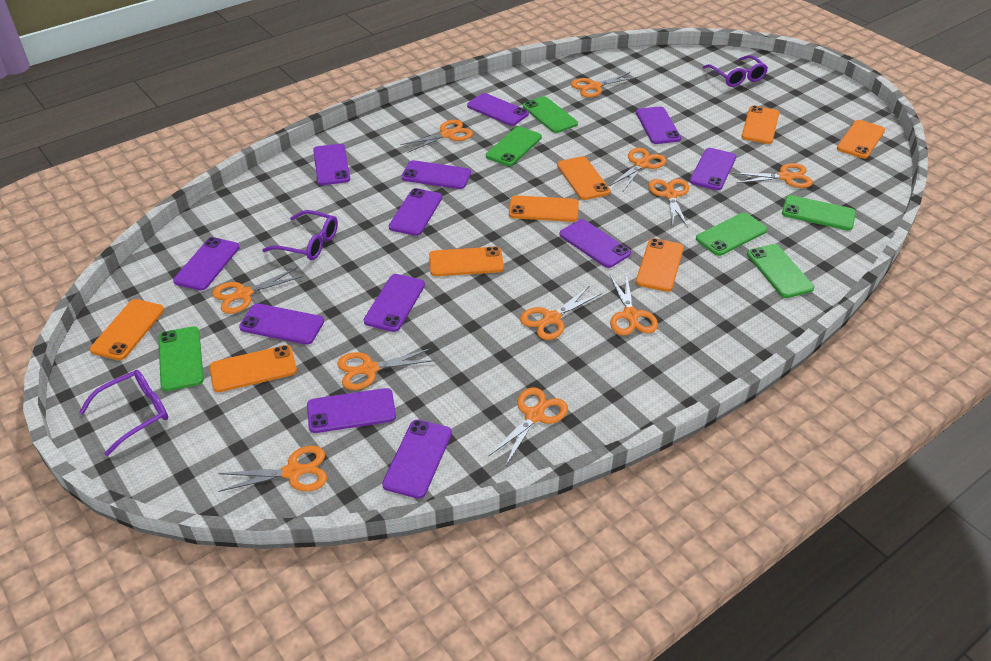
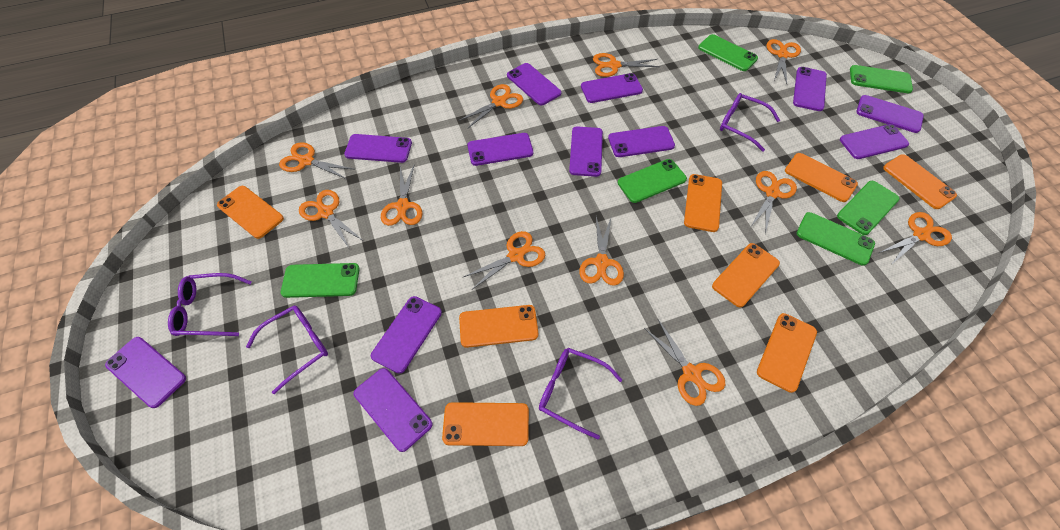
purple glasses: 3 -> 4

